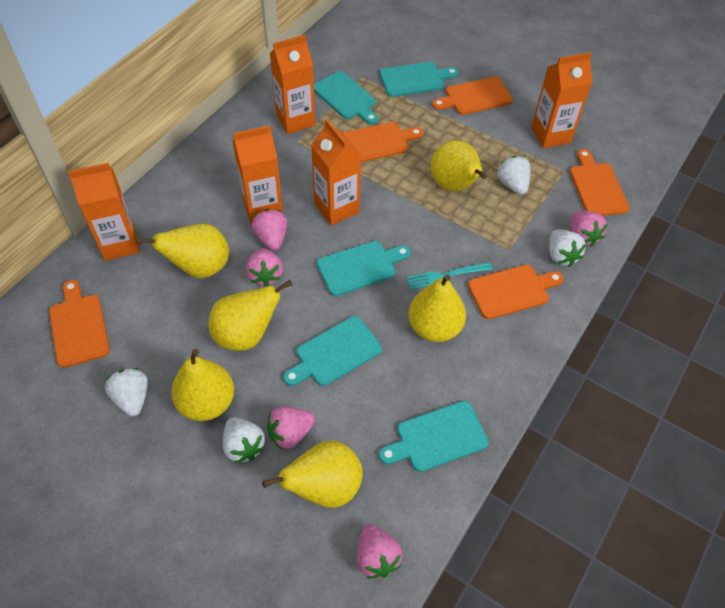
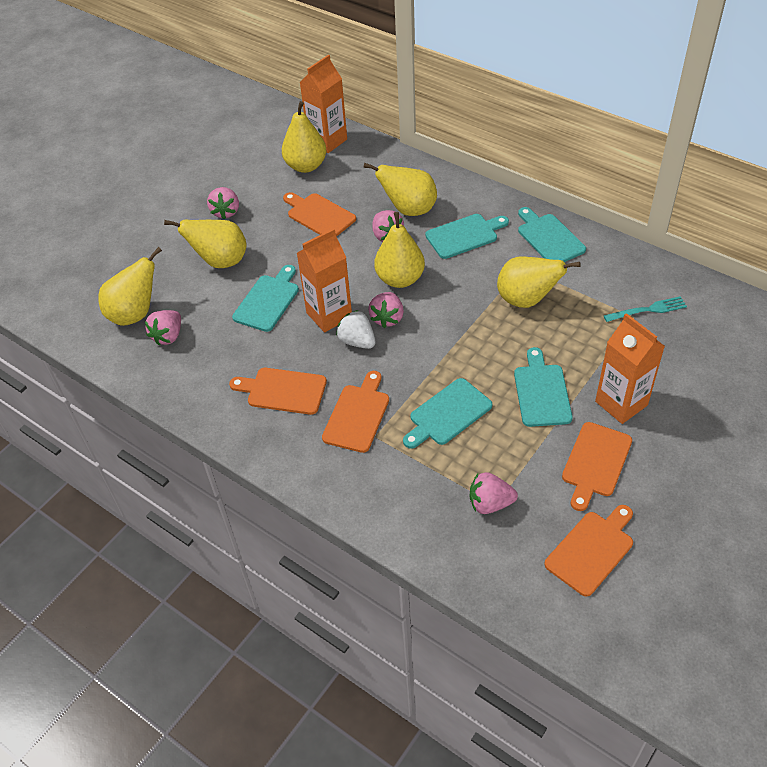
orange carton: 5 -> 3
white strawberry: 4 -> 1

